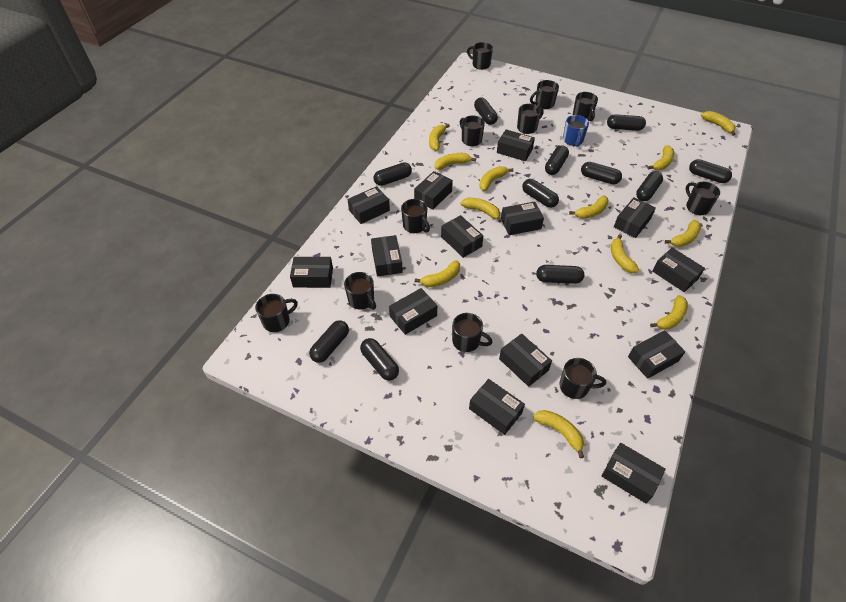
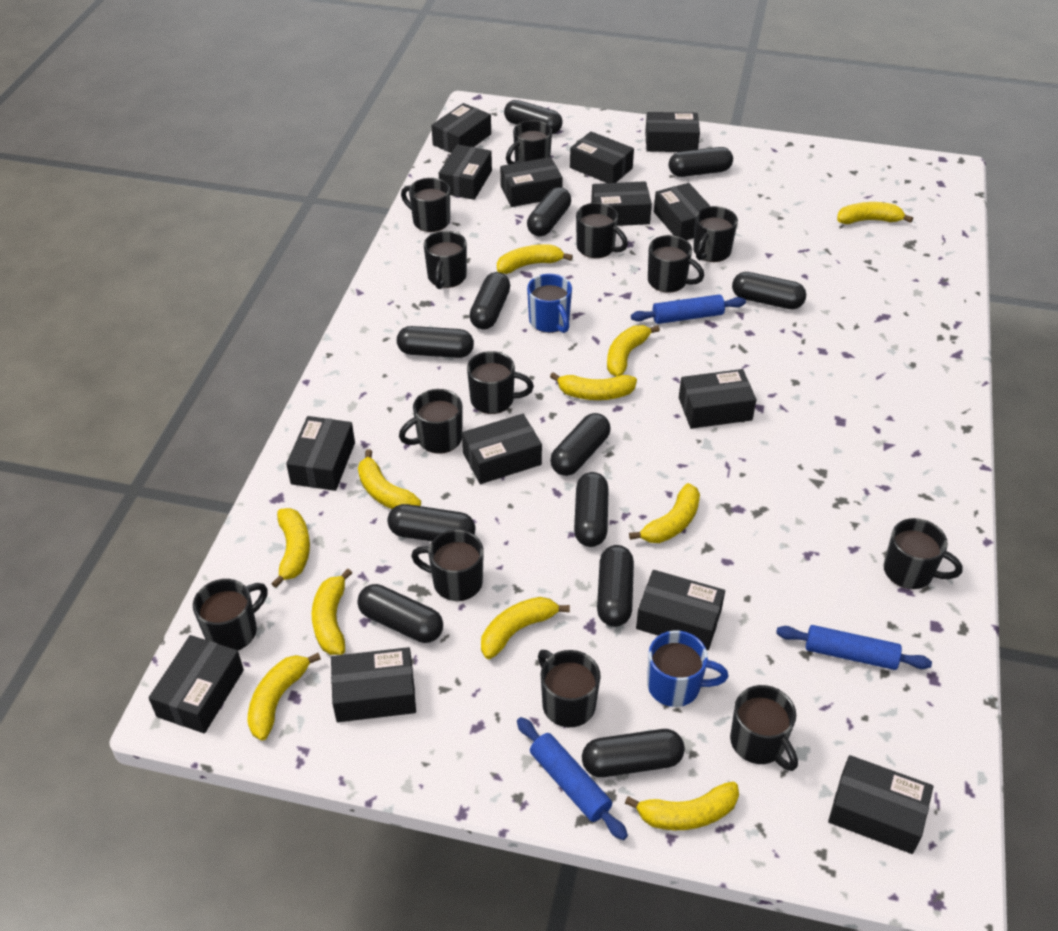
black capsule: 11 -> 12
black mug: 11 -> 13
blue mug: 1 -> 2
blue rolling pin: 0 -> 3
yellow banana: 12 -> 11

